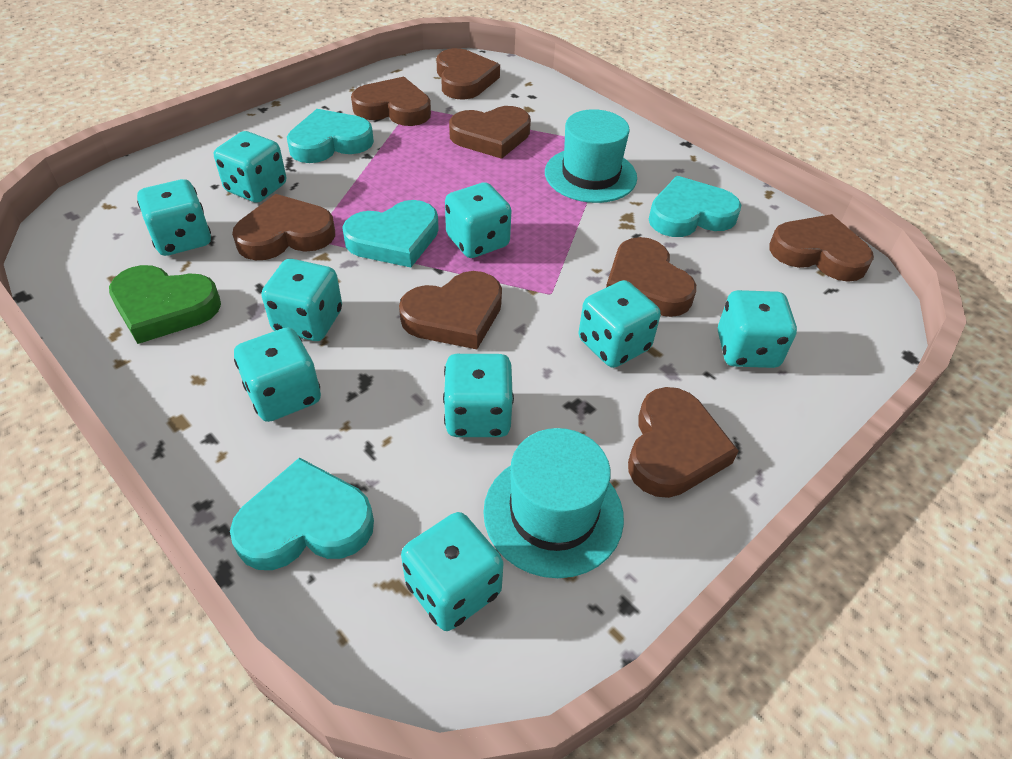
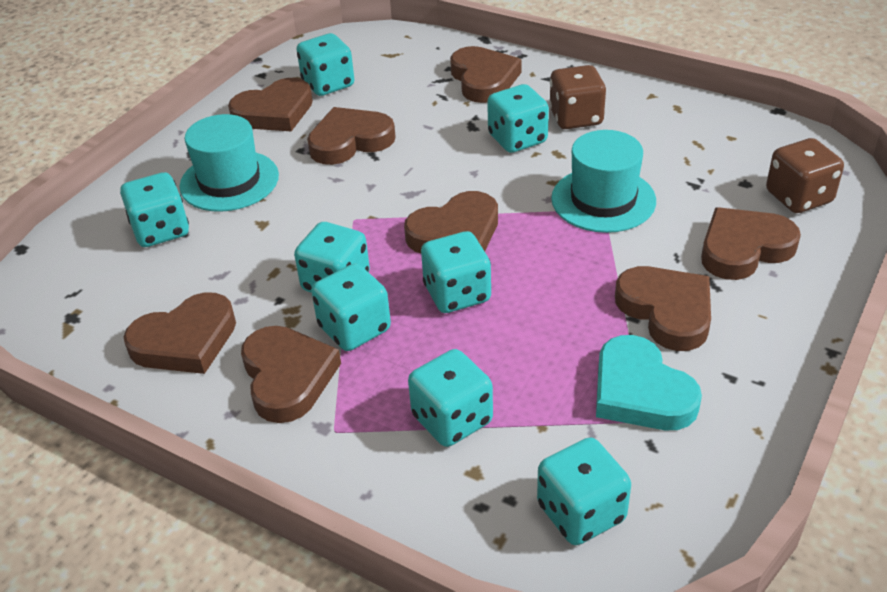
brown dice: 0 -> 2
green heart: 1 -> 0
turquoise dice: 9 -> 8
turquoise heart: 4 -> 1

